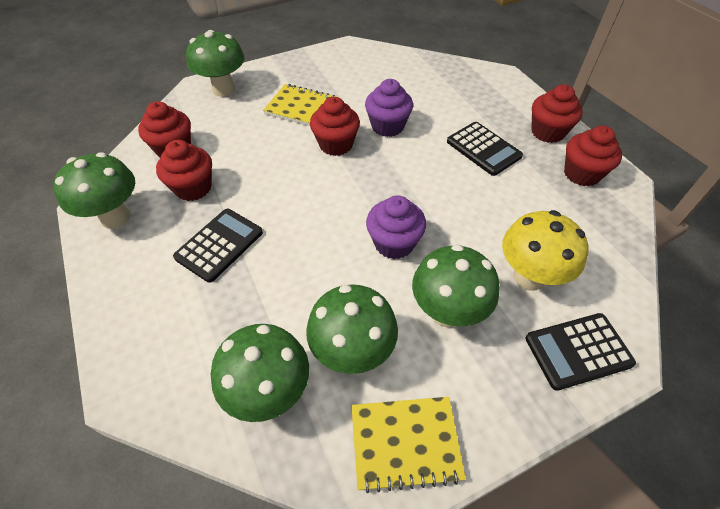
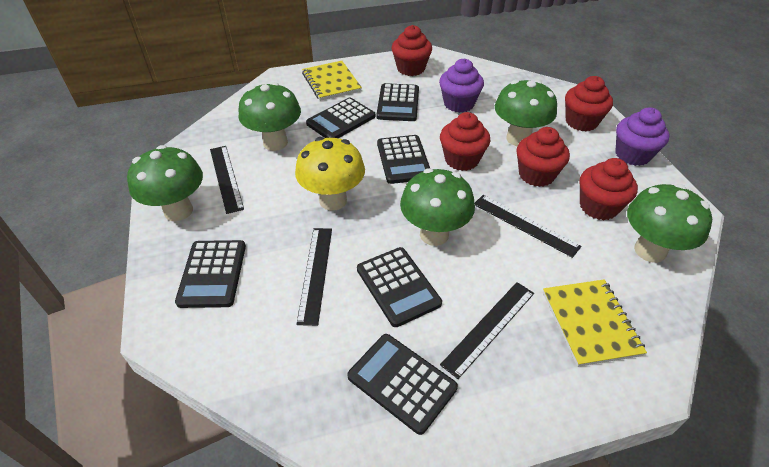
black calculator: 3 -> 6
black ruler: 0 -> 4

